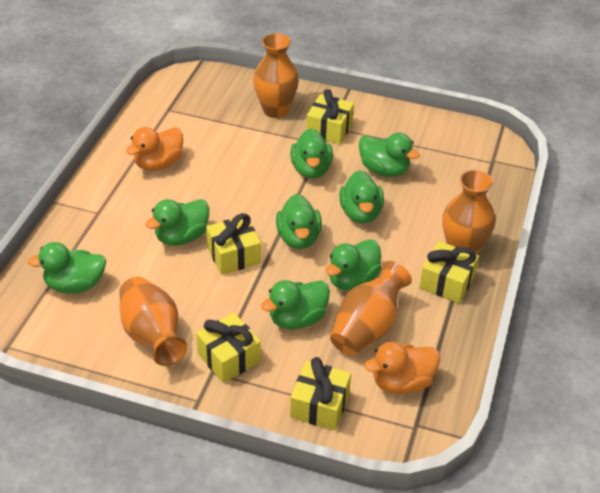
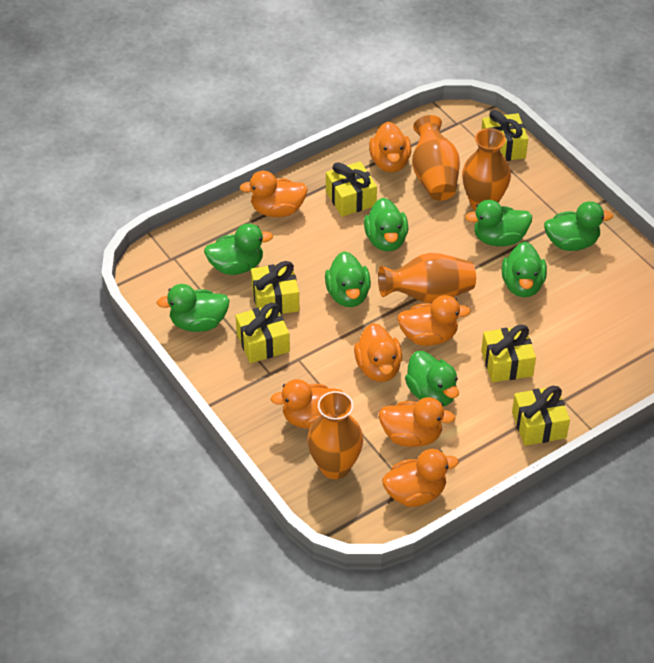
orange duck: 2 -> 7
yellow gift: 5 -> 6

